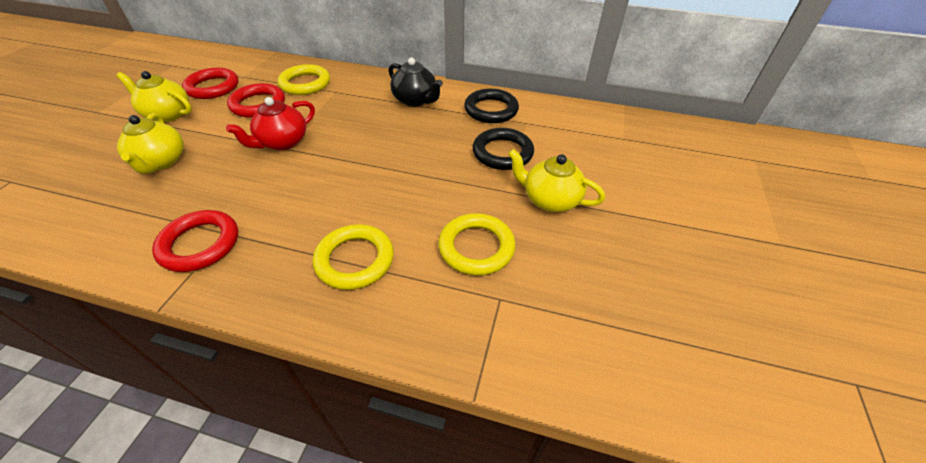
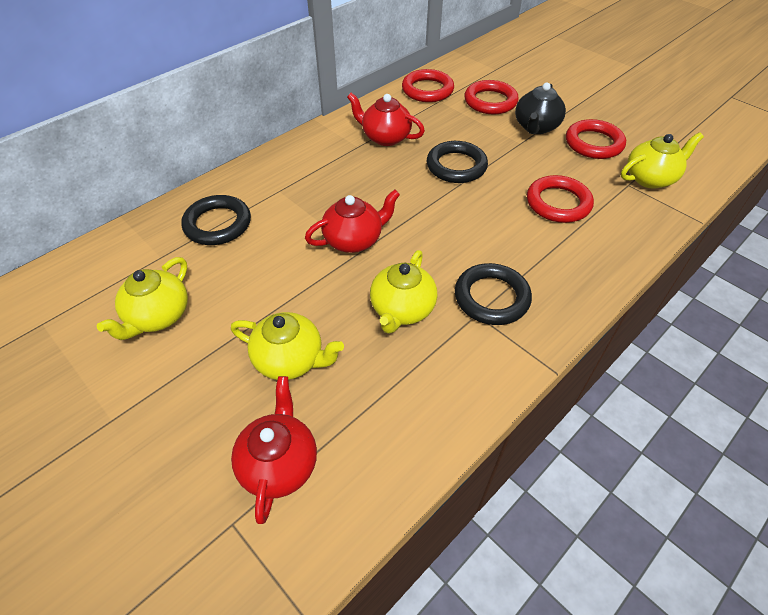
black ring: 2 -> 3
red ring: 3 -> 4
red teapot: 1 -> 3
yellow ring: 3 -> 0
yellow teapot: 3 -> 4

